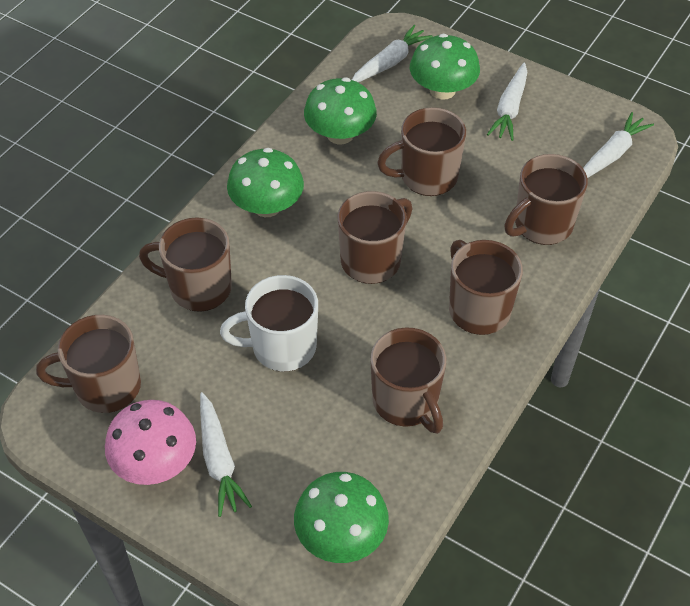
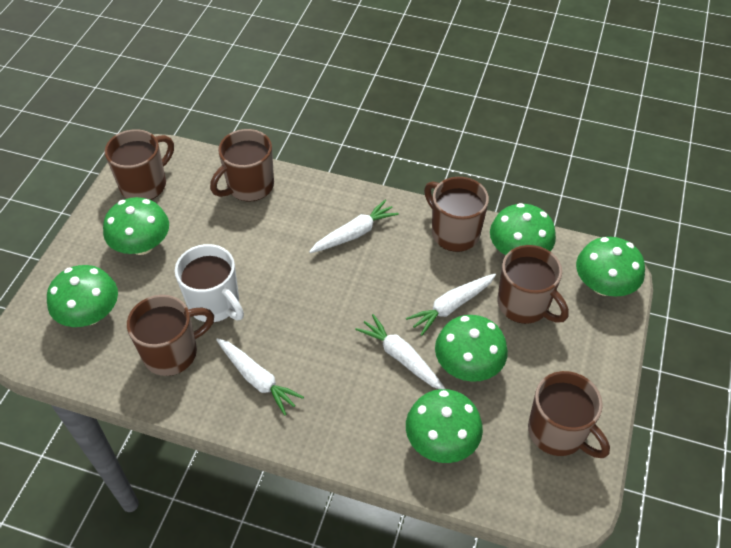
brown mug: 7 -> 6
green mushroom: 4 -> 6
pink mushroom: 1 -> 0

